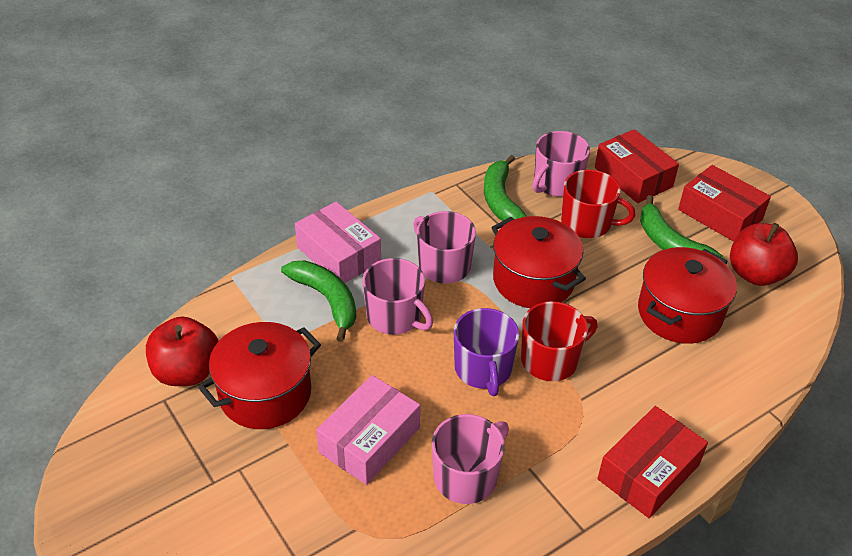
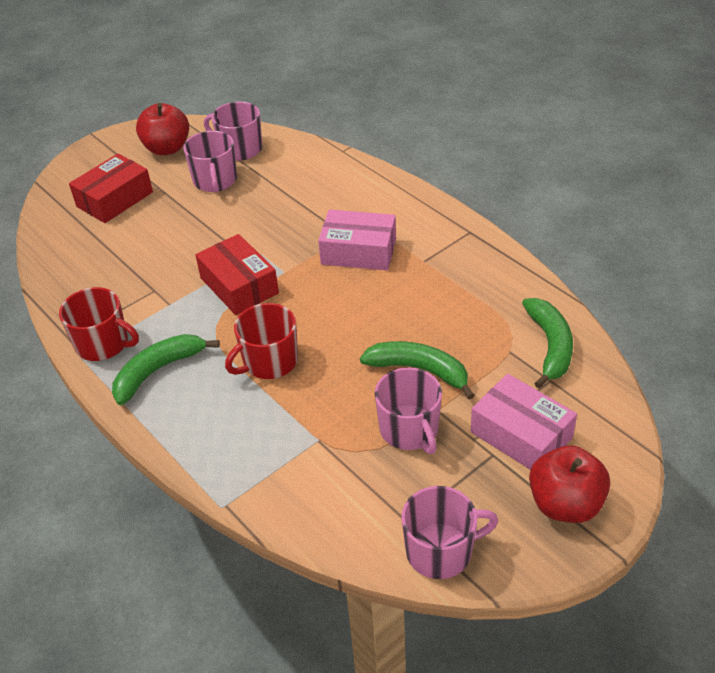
purple mug: 1 -> 0
red box: 3 -> 2
red pot: 3 -> 0

